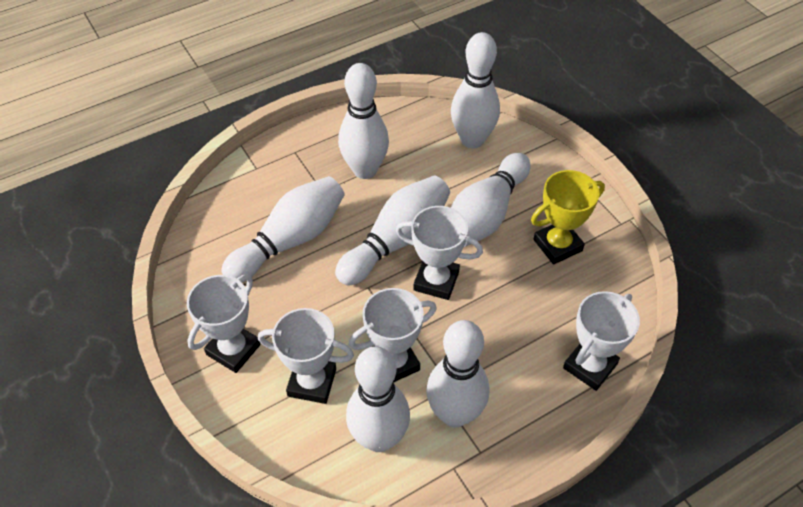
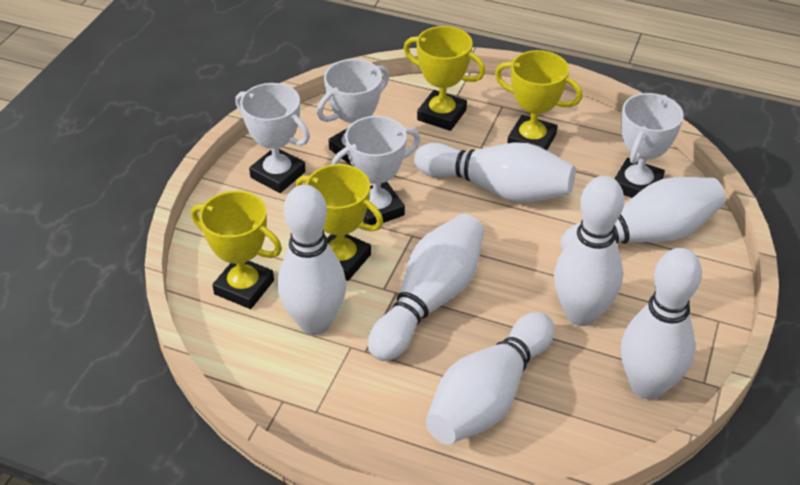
white trophy: 5 -> 4
yellow trophy: 1 -> 4

